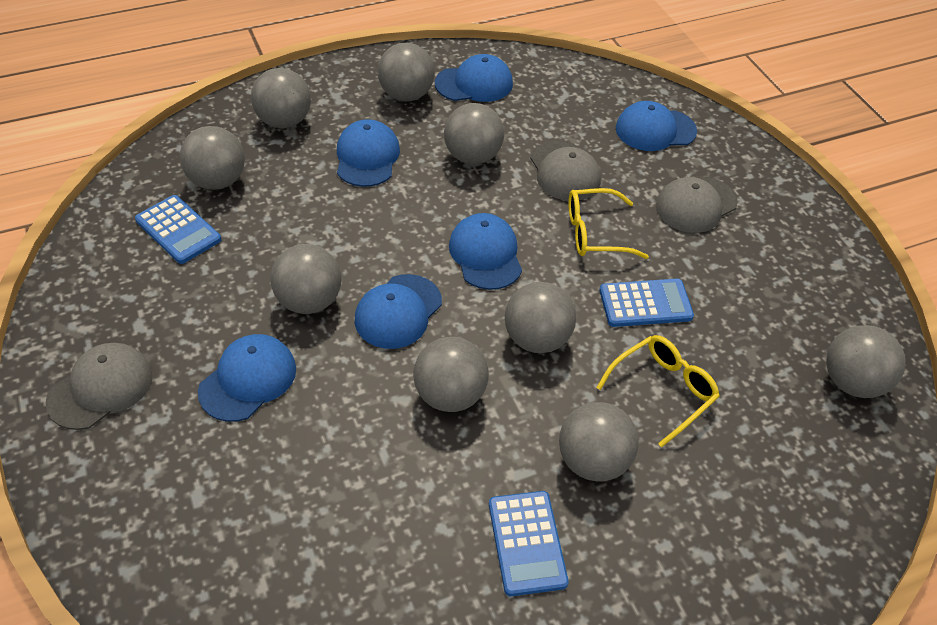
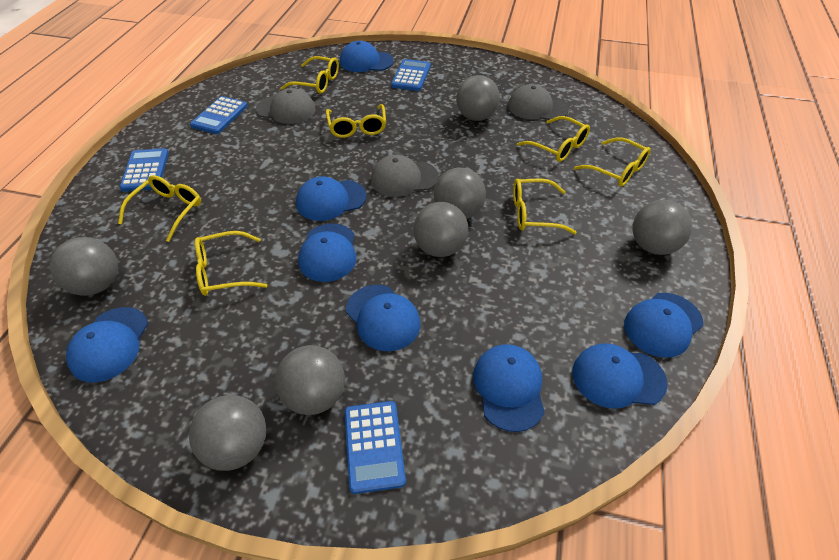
blue calculator: 3 -> 4
blue cap: 6 -> 8
grey ball: 9 -> 7
yellow glasses: 2 -> 7

